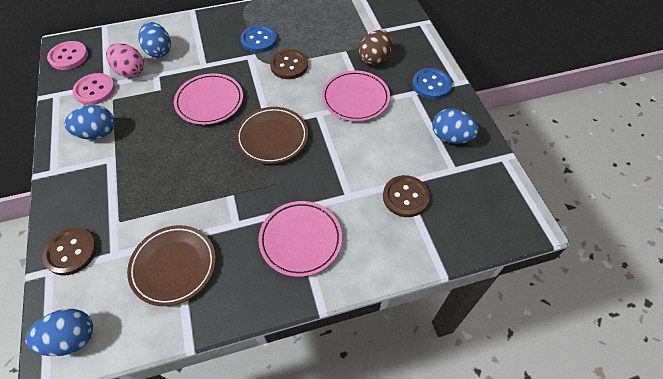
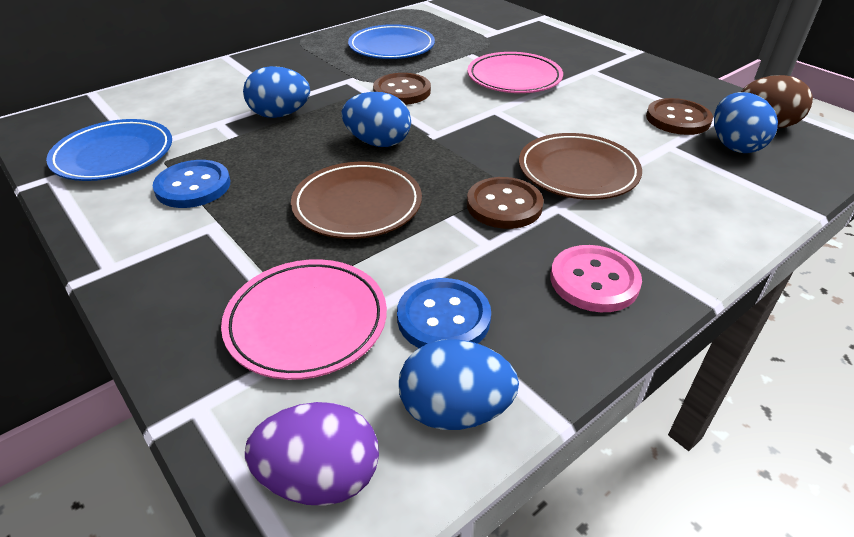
blue plate: 0 -> 2
pink button: 2 -> 1
pink egg: 1 -> 0
pink plate: 3 -> 2
purple egg: 0 -> 1

